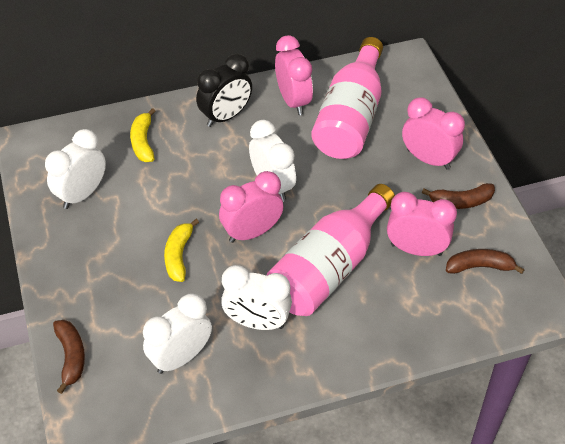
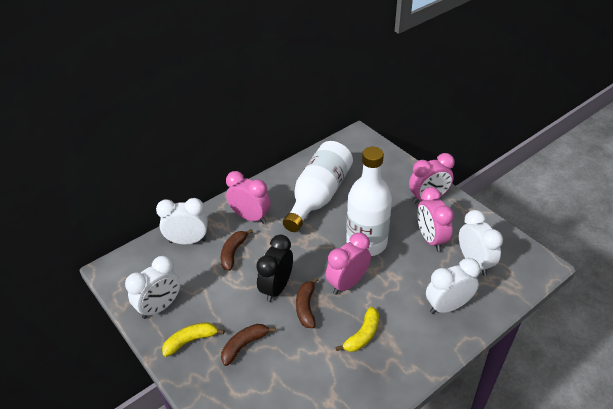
pink bottle: 2 -> 0
white bottle: 0 -> 2

